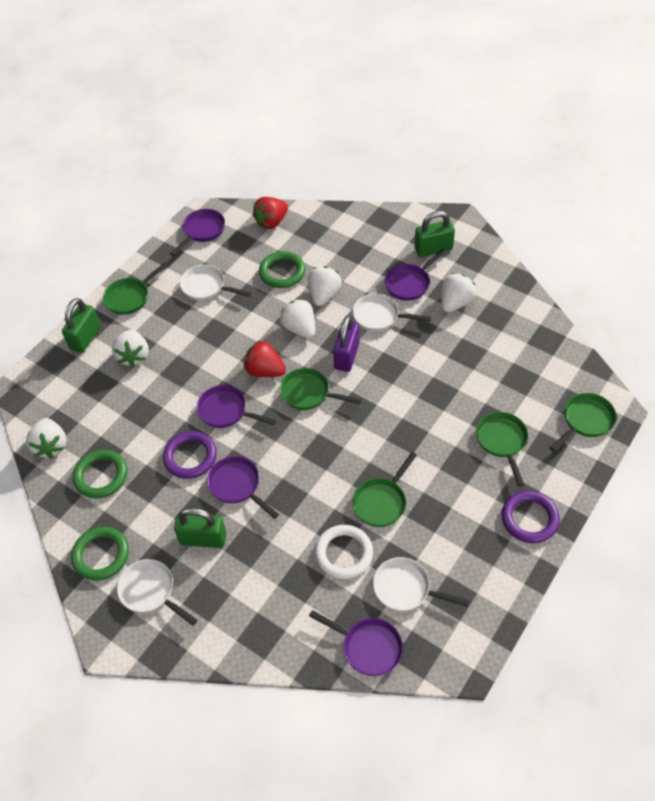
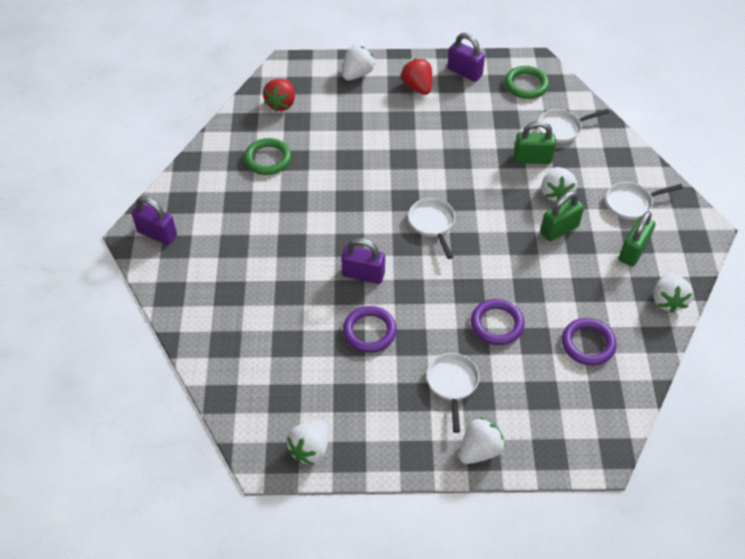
green pan: 5 -> 0
green ring: 3 -> 2
purple padlock: 1 -> 3
purple pan: 5 -> 0
purple ring: 2 -> 3
white ring: 1 -> 0

